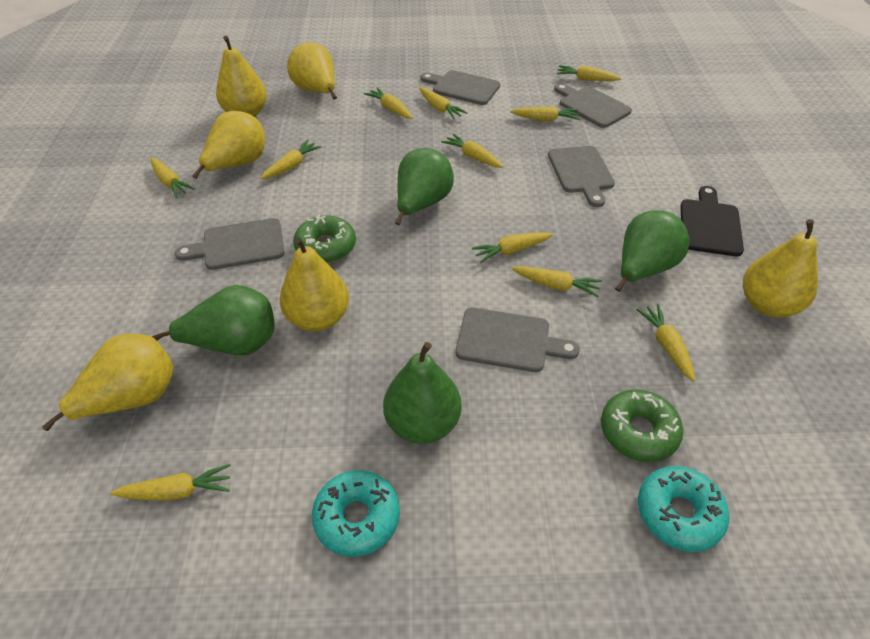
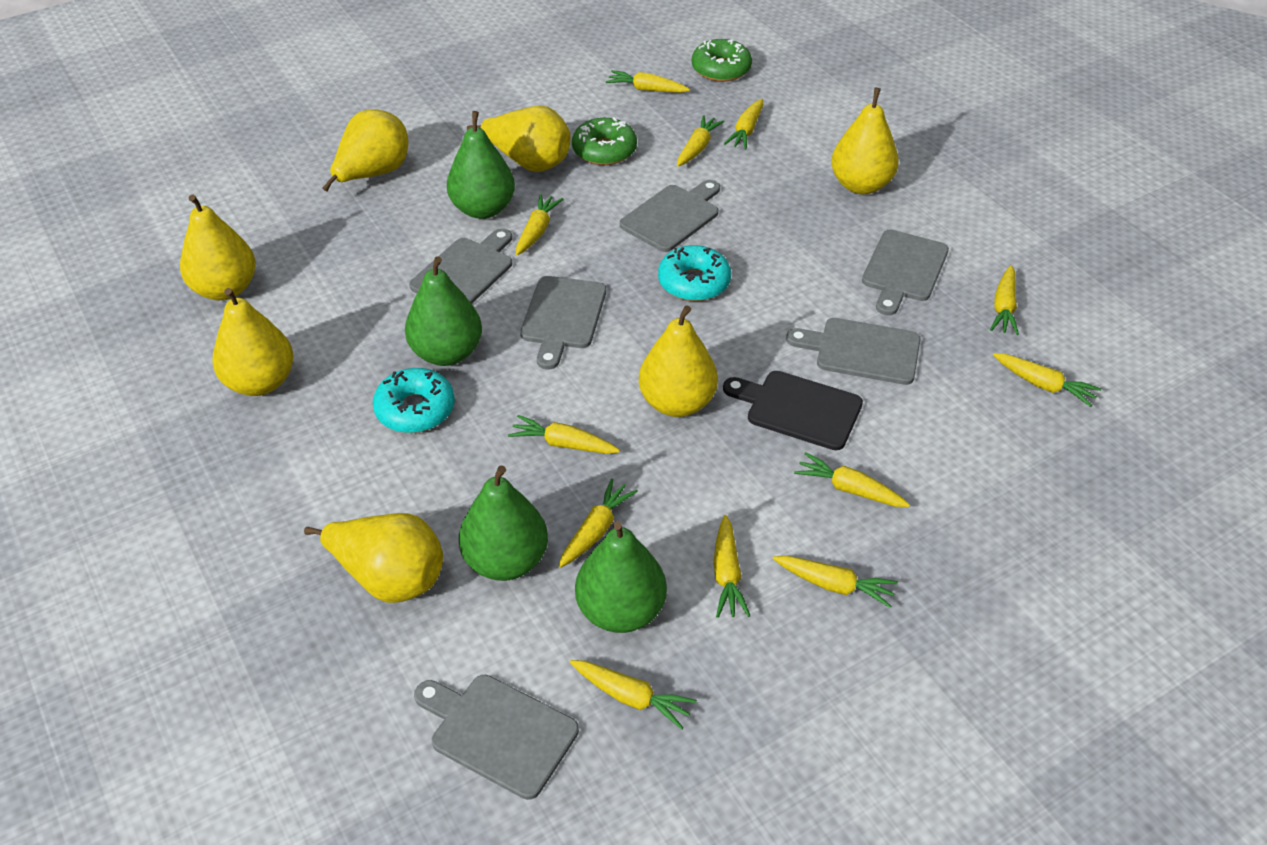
grey cutting board: 5 -> 6
yellow carrot: 11 -> 12
yellow pear: 6 -> 7

